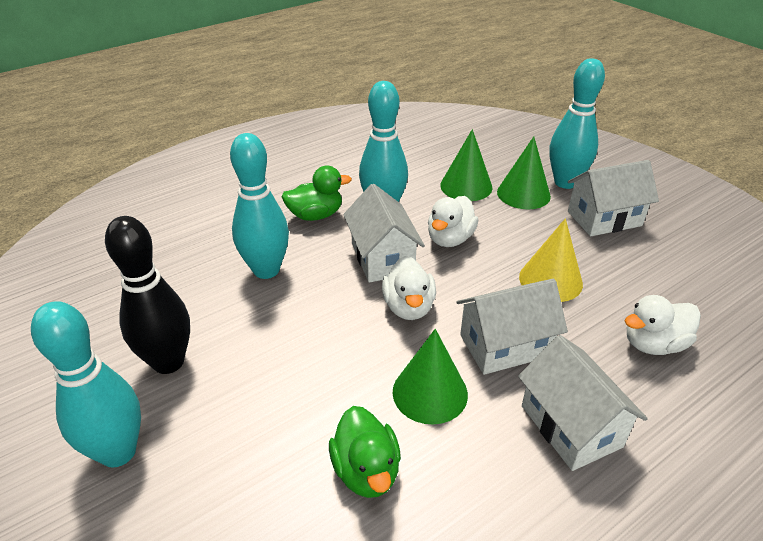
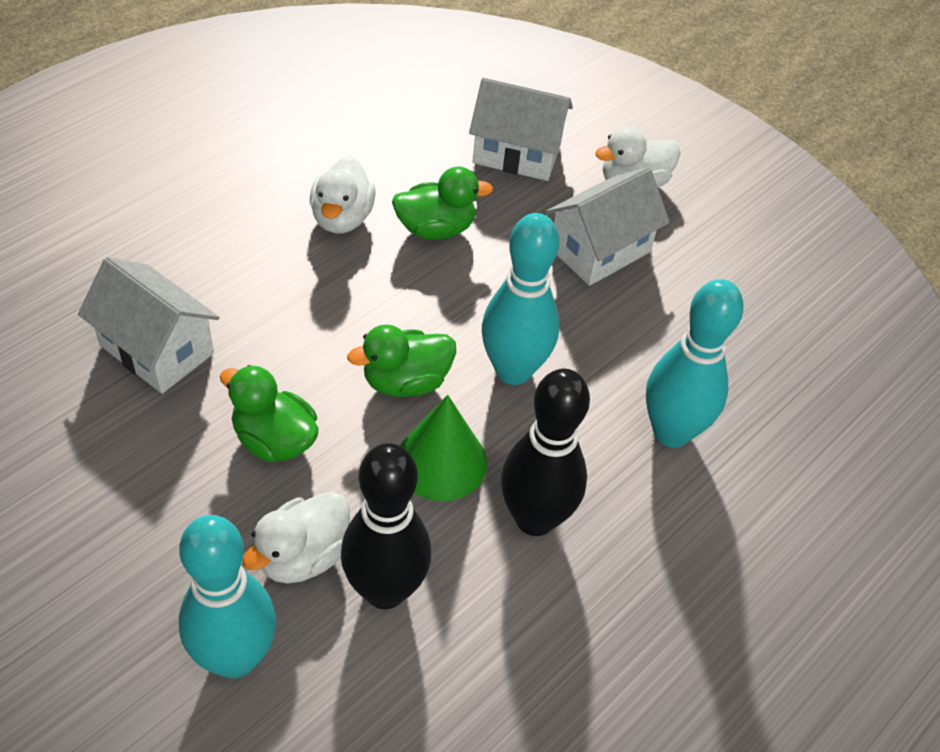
black bowling pin: 1 -> 2
green cone: 3 -> 1
green duck: 2 -> 3
turquoise bowling pin: 4 -> 3
white house: 4 -> 3
yellow cone: 1 -> 0

